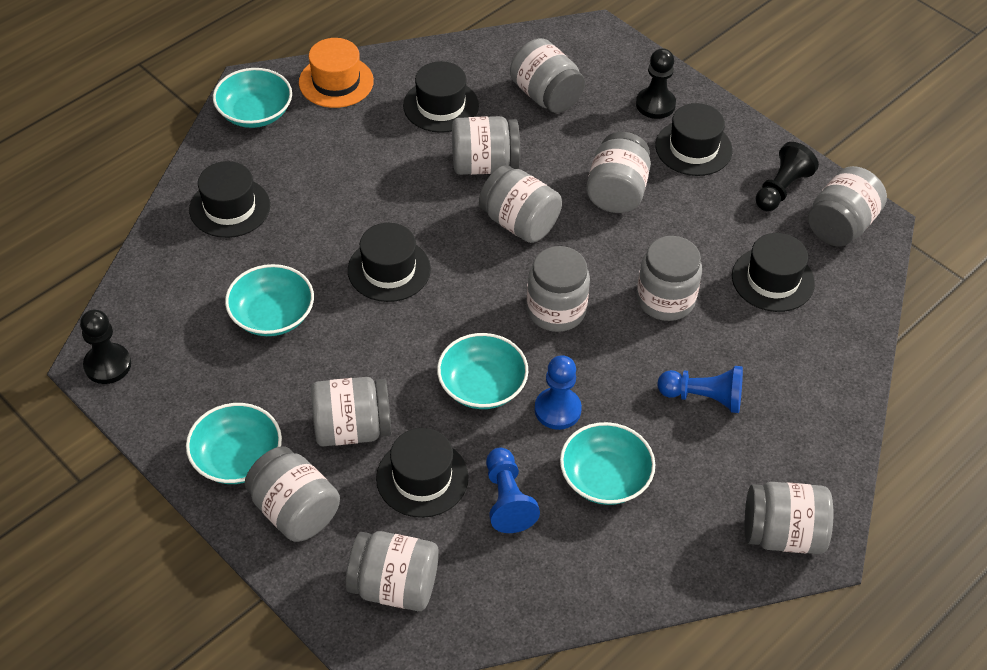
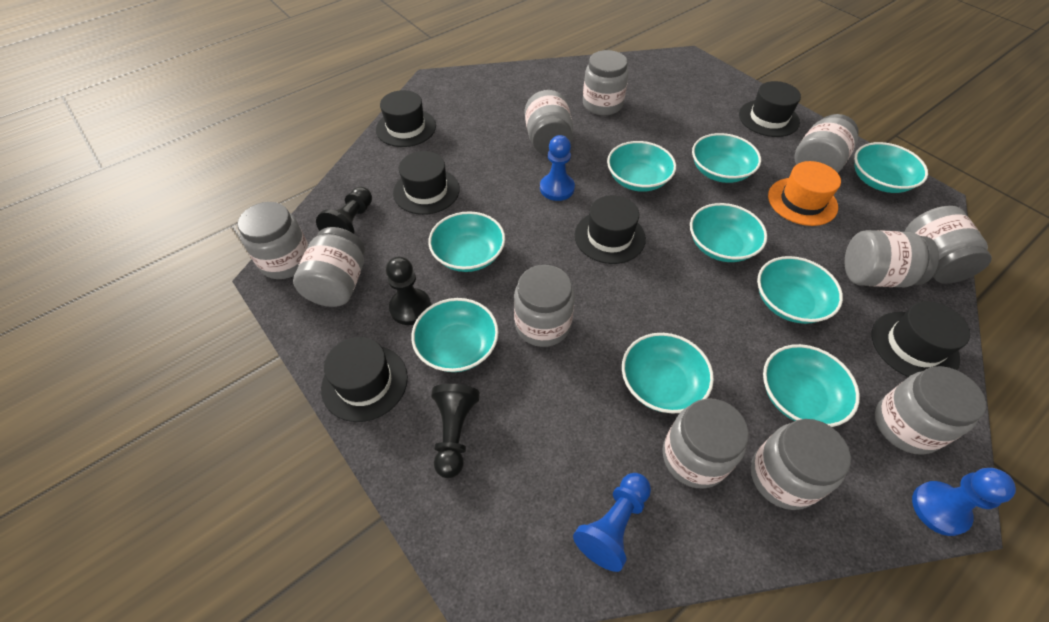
turquoise bowl: 5 -> 9

